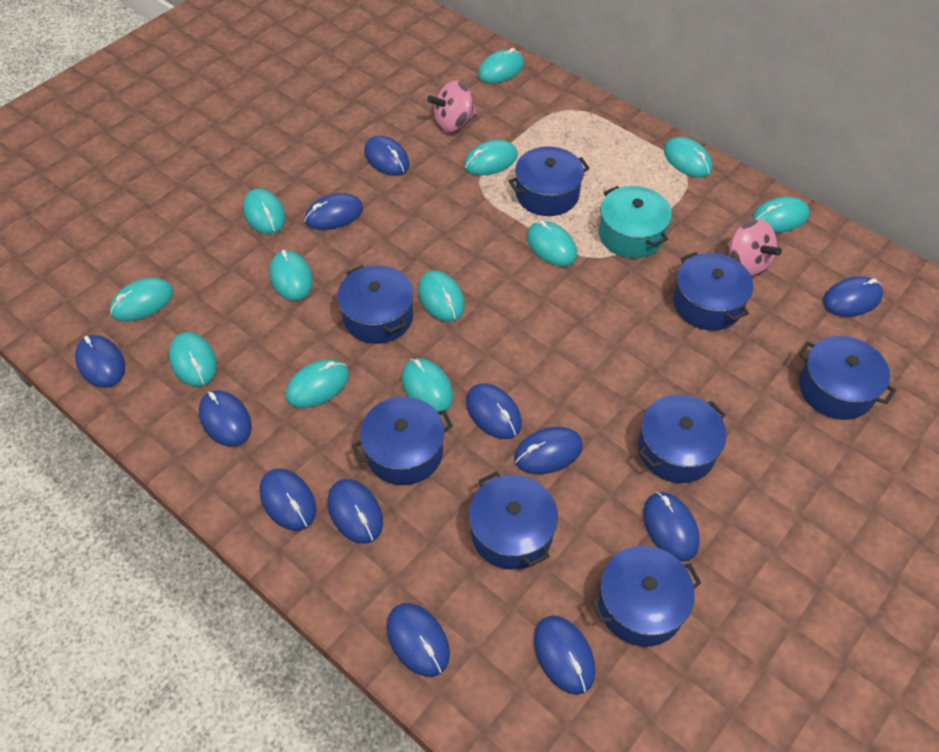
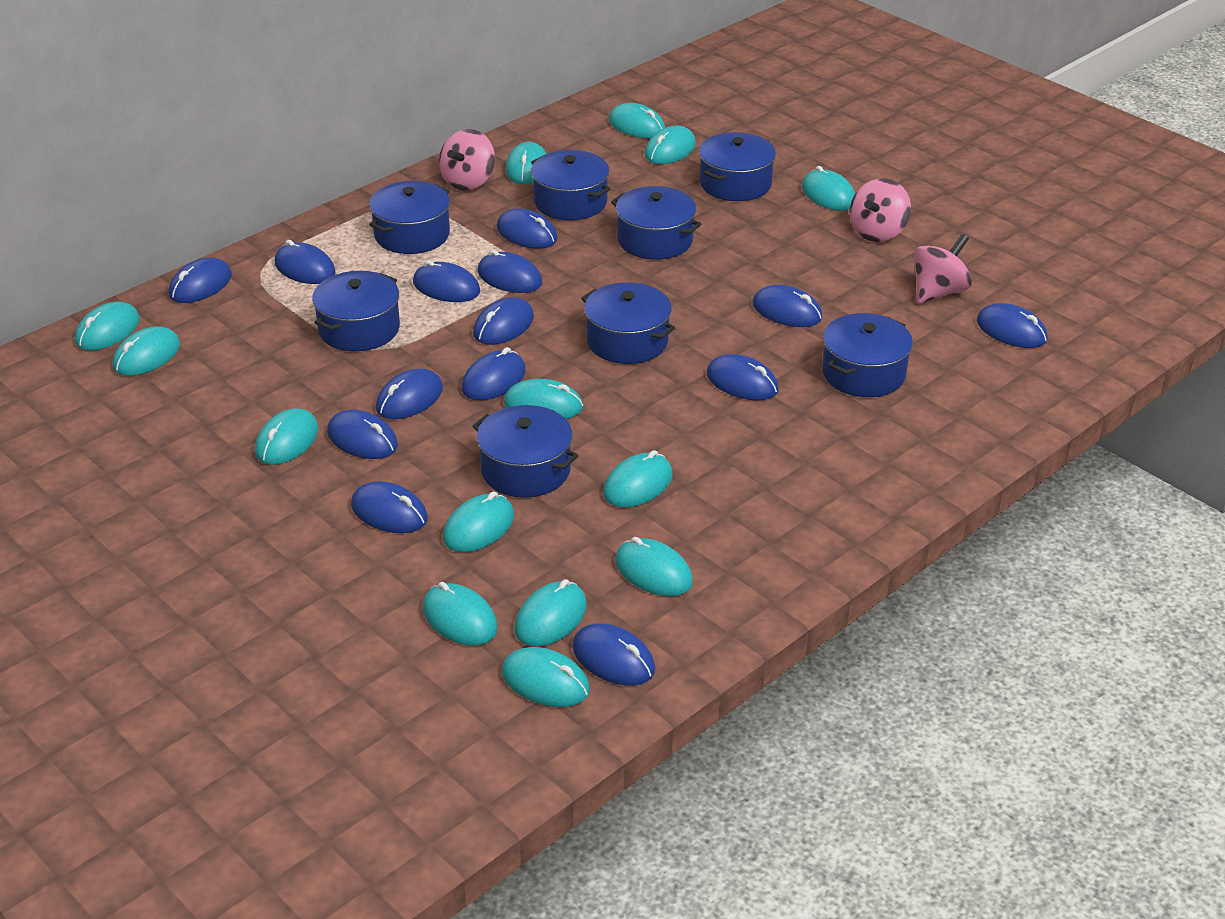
blue mouse: 12 -> 14
pink spinning top: 2 -> 3
turquoise mouse: 12 -> 14
turquoise pot: 1 -> 0

